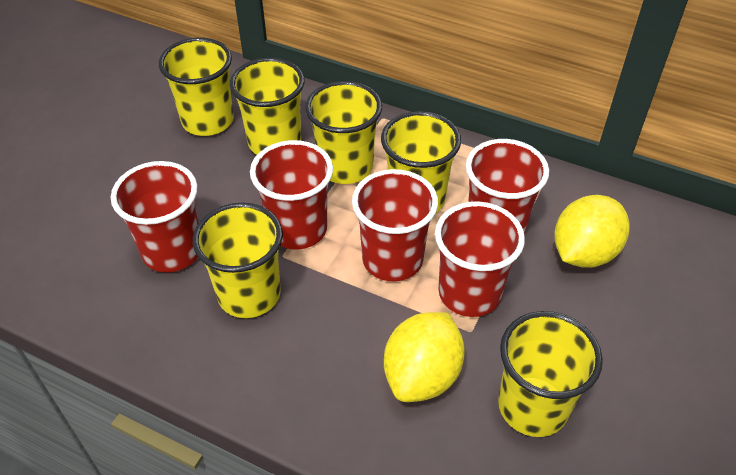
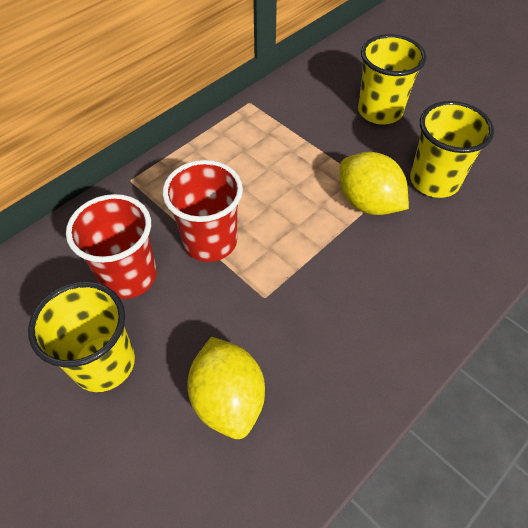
red cup: 5 -> 2
yellow cup: 6 -> 3

